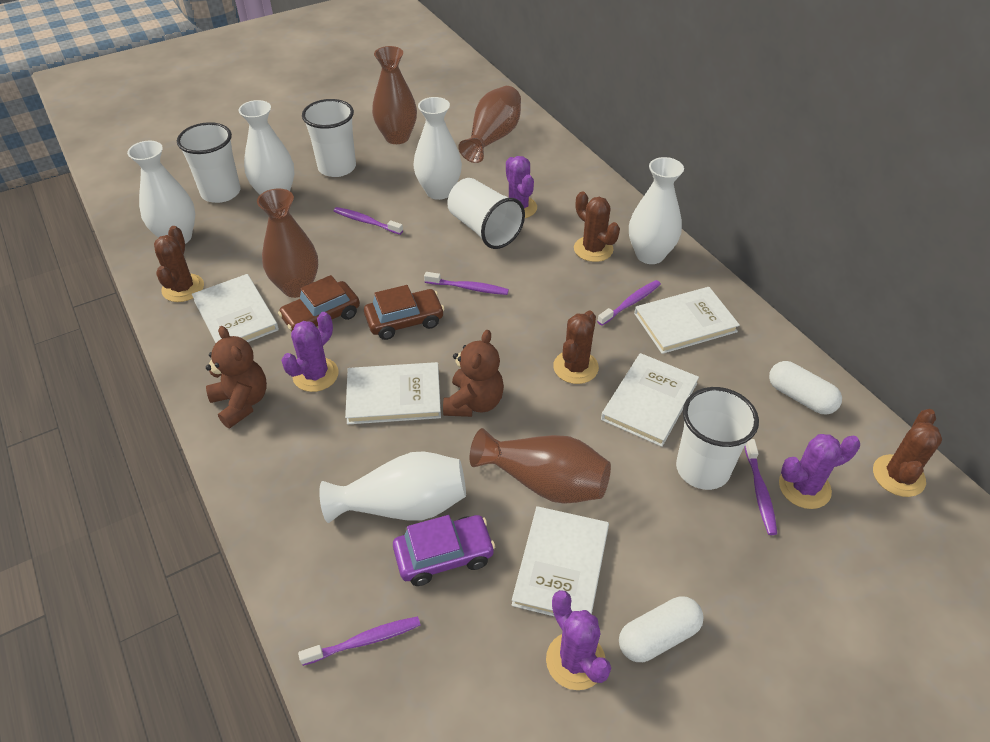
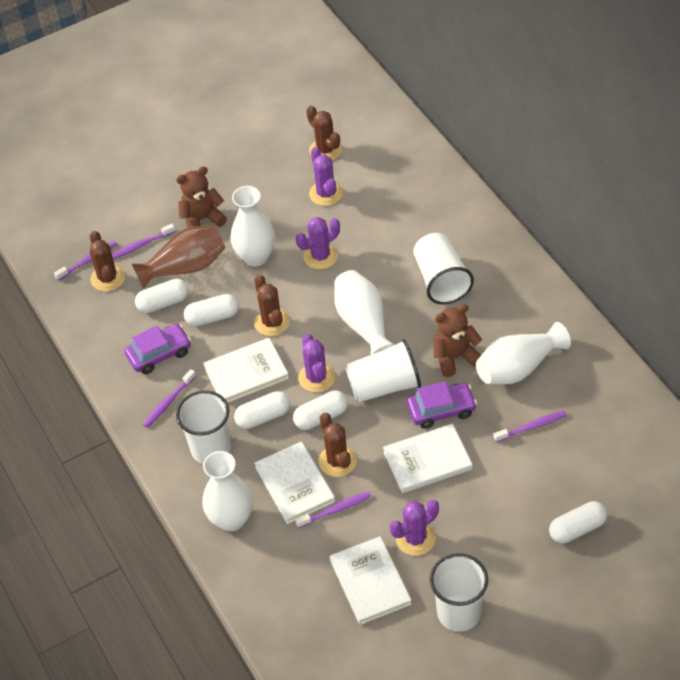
brown car: 2 -> 0
brown vase: 4 -> 1
purple car: 1 -> 2
white book: 5 -> 4
white capsule: 2 -> 5
white vase: 5 -> 4

